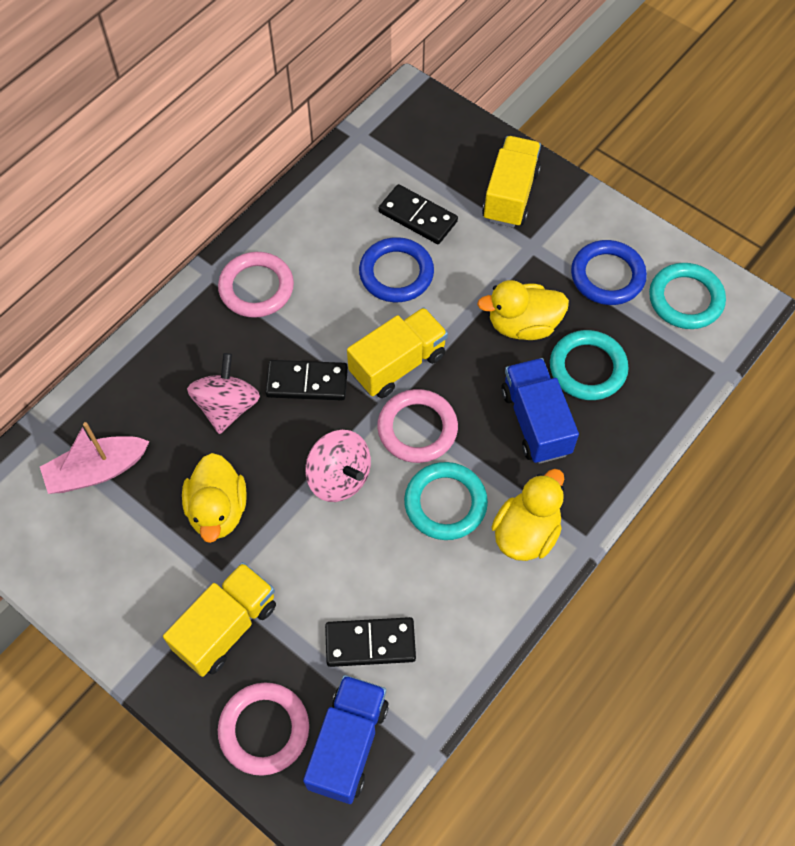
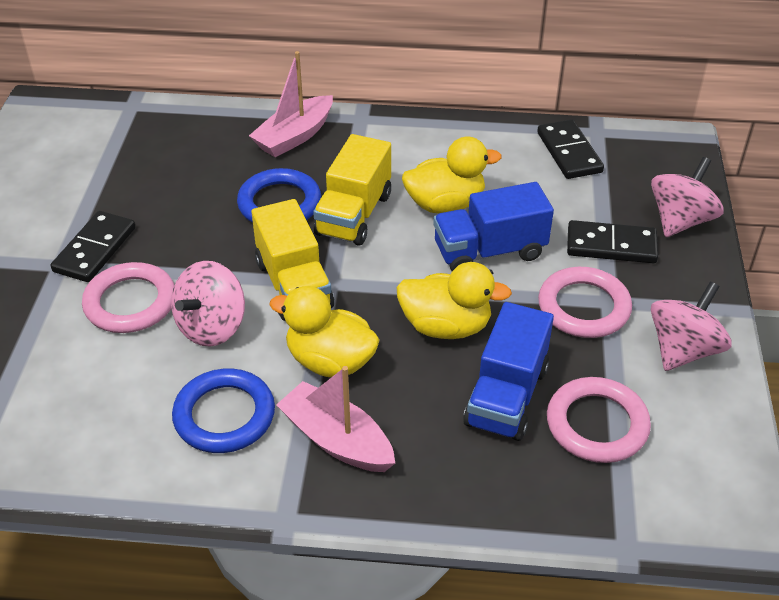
pink boat: 1 -> 2
pink spinning top: 2 -> 3
turquoise ring: 3 -> 0
yellow truck: 3 -> 2

